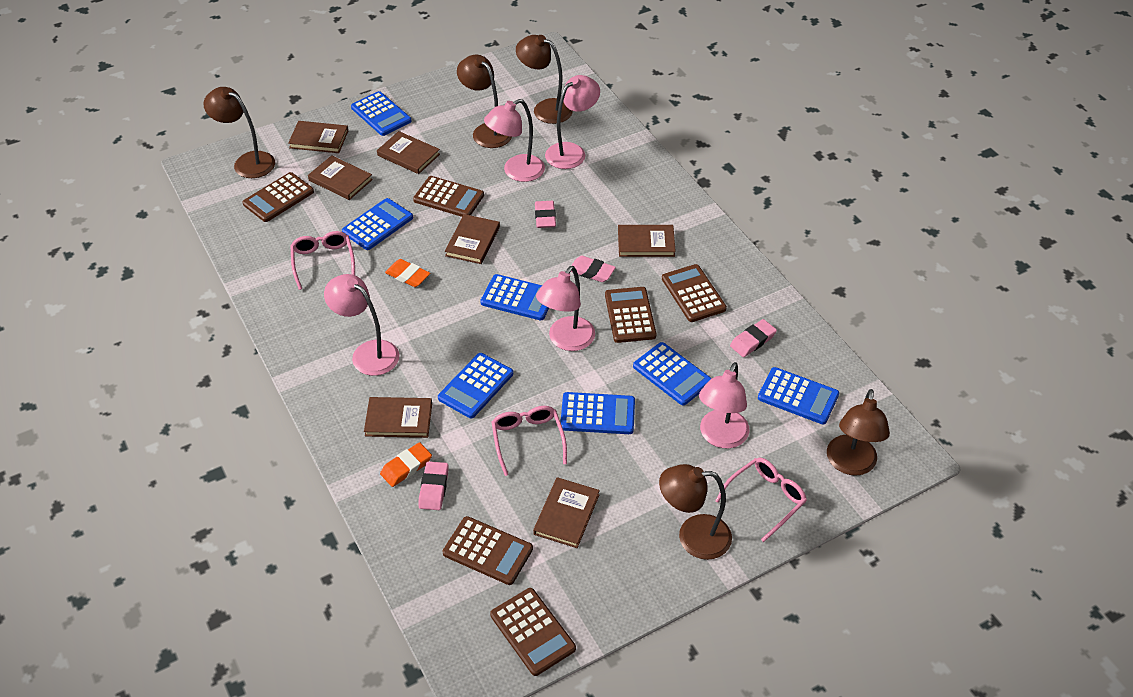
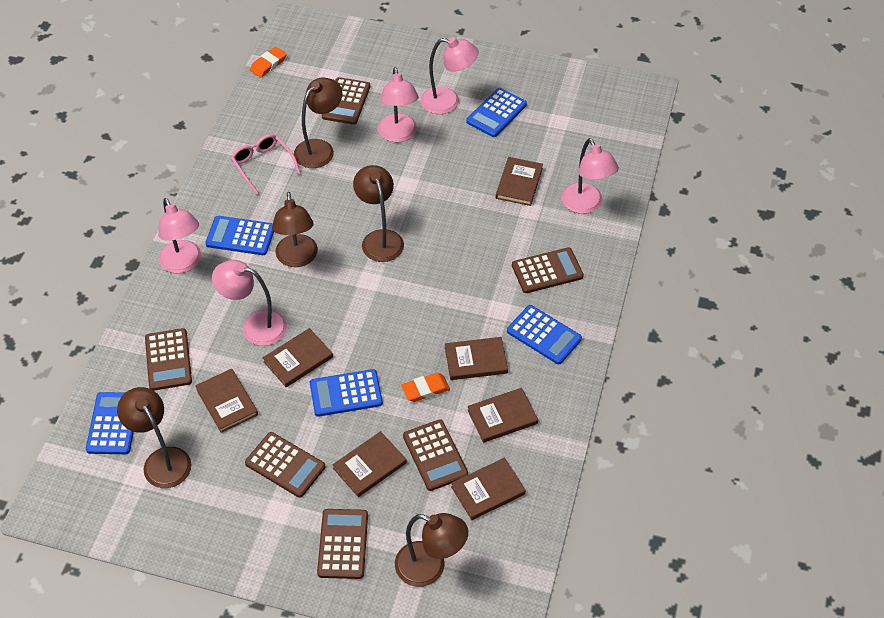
blue calculator: 7 -> 5
pink eraser: 4 -> 0
pink glasses: 3 -> 1

